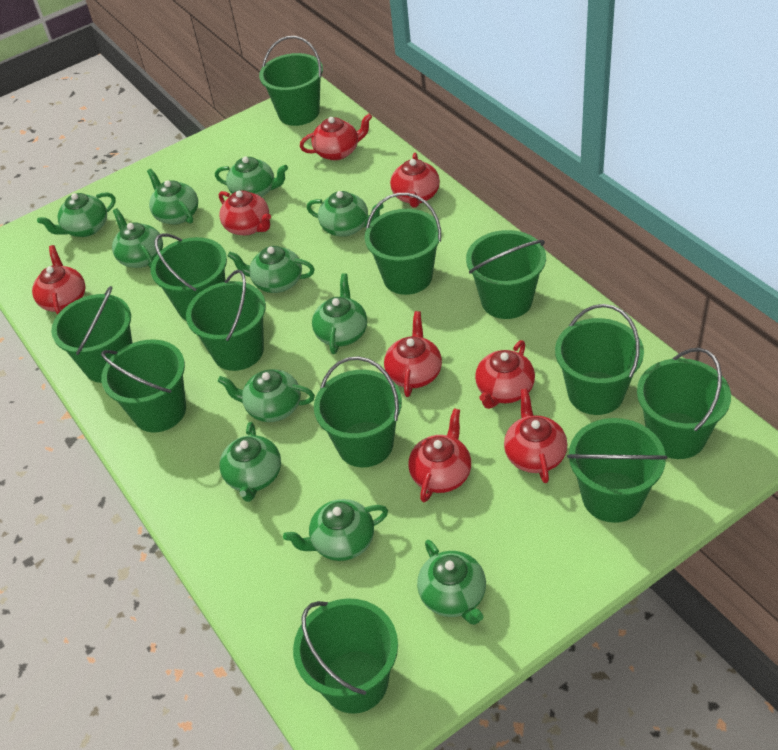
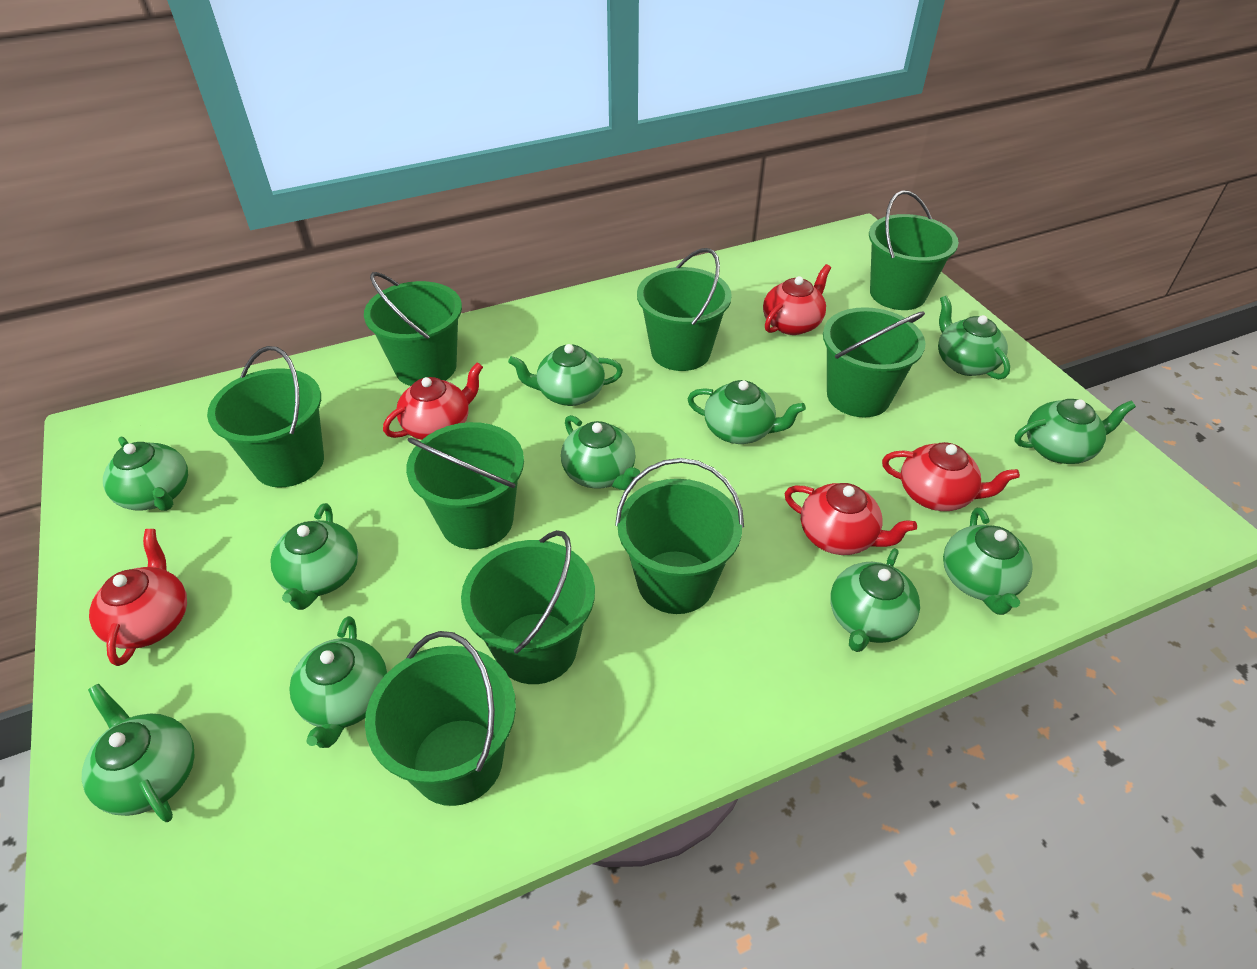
green bucket: 12 -> 9
red teapot: 8 -> 5

